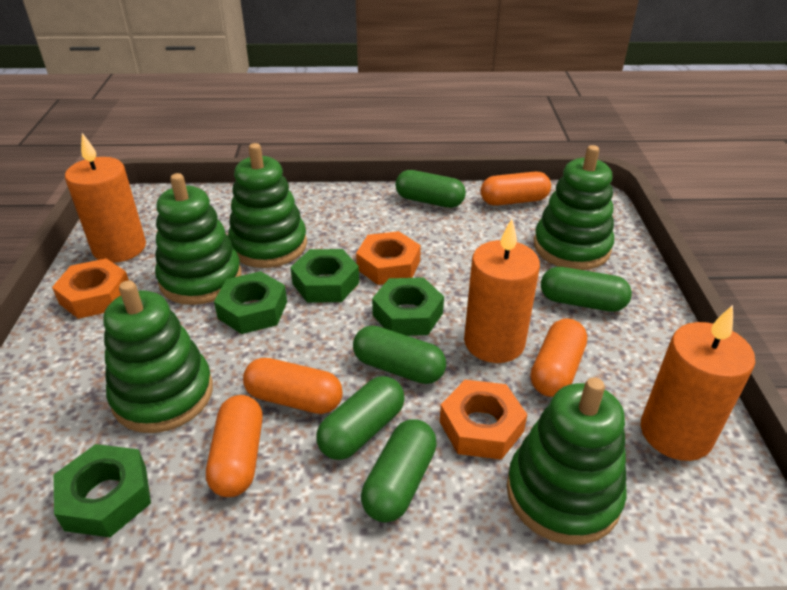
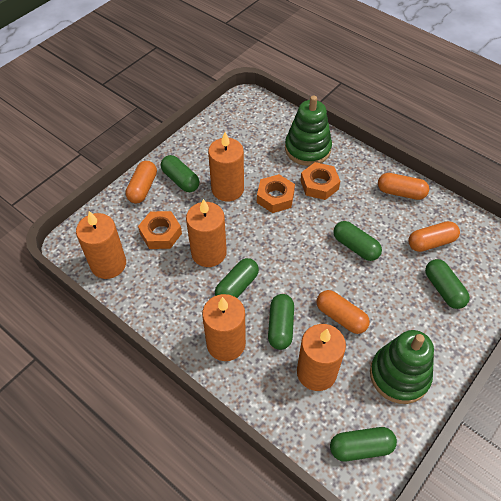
green capsule: 5 -> 6
green nut: 4 -> 0
green stacking toy: 5 -> 2
orange candle: 3 -> 5

